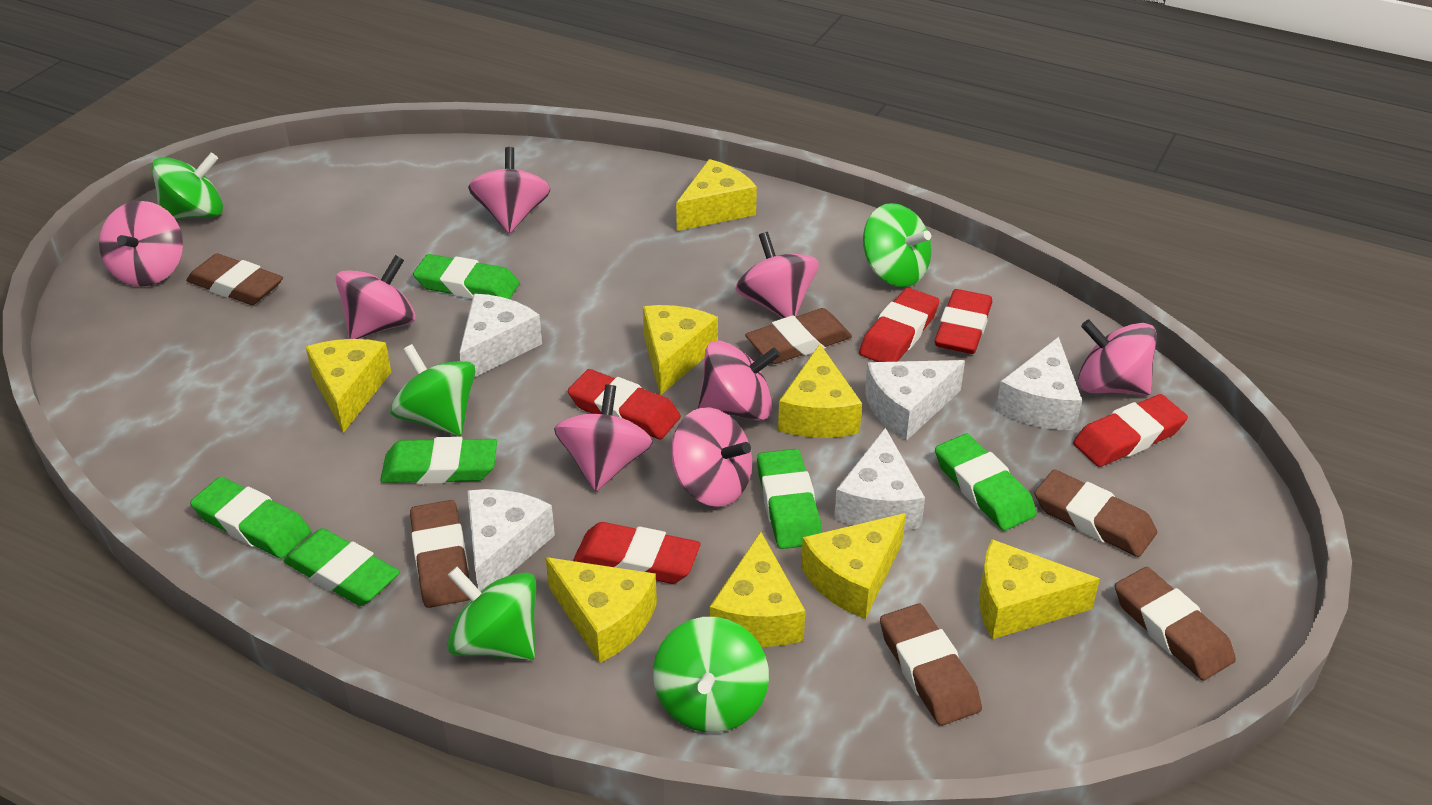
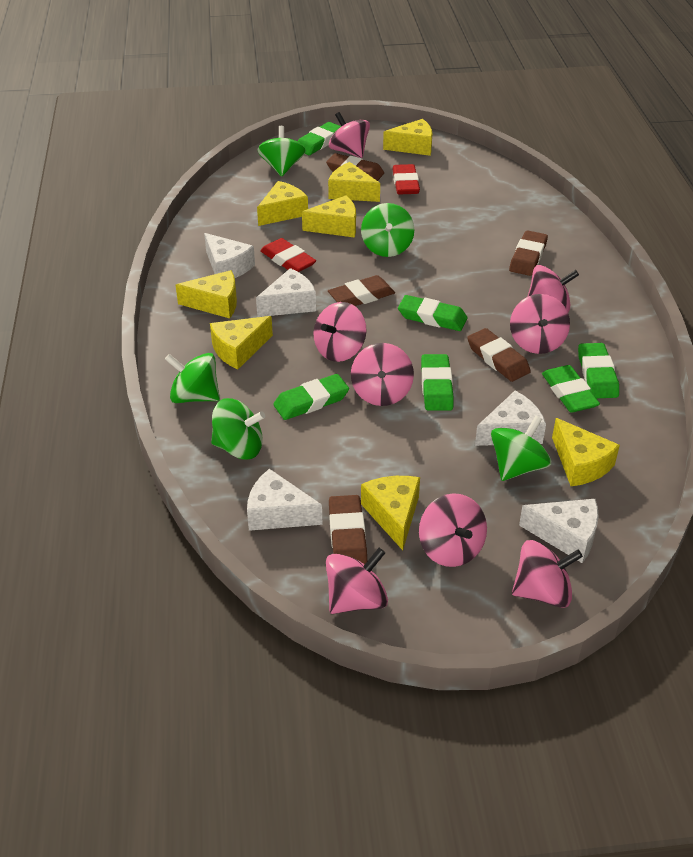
brown eraser: 6 -> 5
red eraser: 5 -> 2

